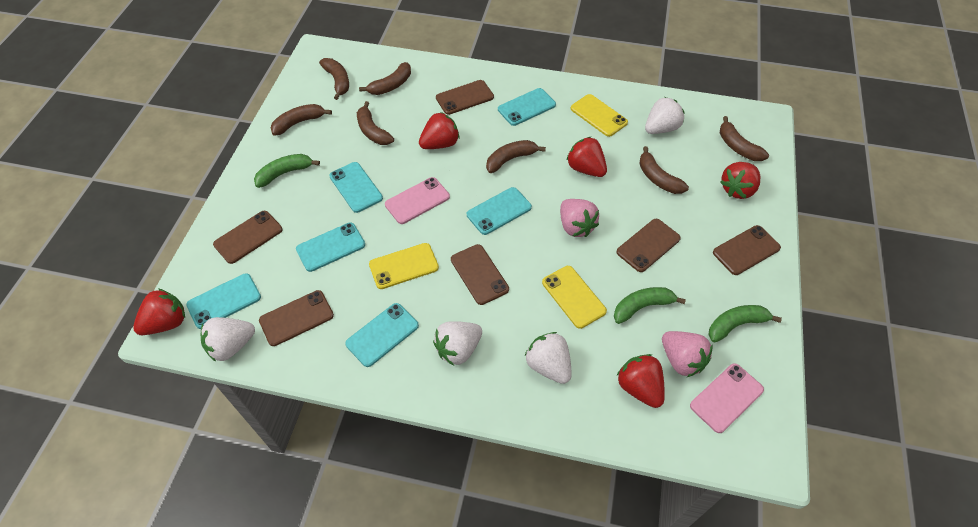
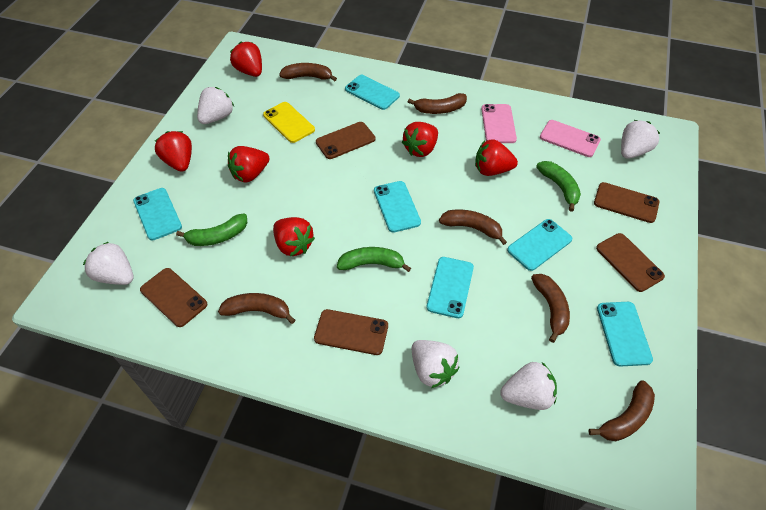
brown banana: 7 -> 6
brown phone: 6 -> 5
pink strawberry: 2 -> 0
red strawberry: 5 -> 6
white strawberry: 4 -> 5
yellow phone: 3 -> 1

